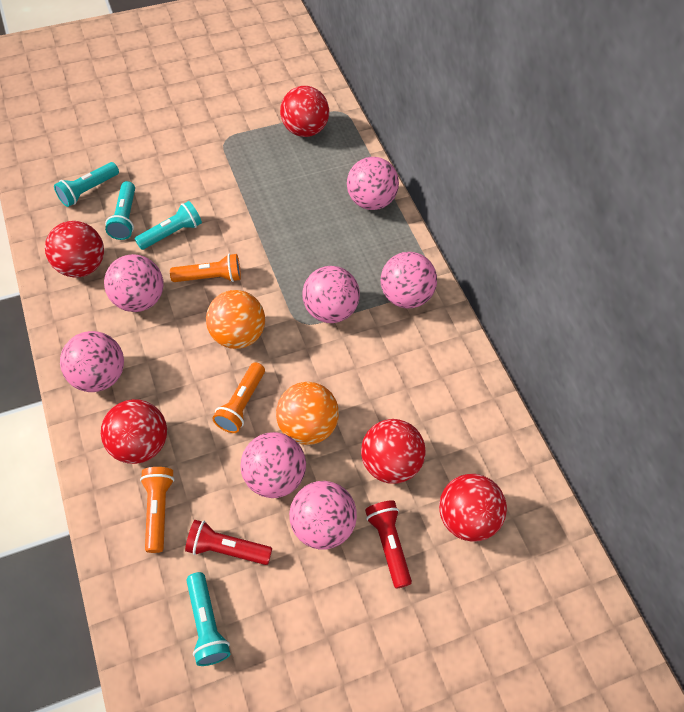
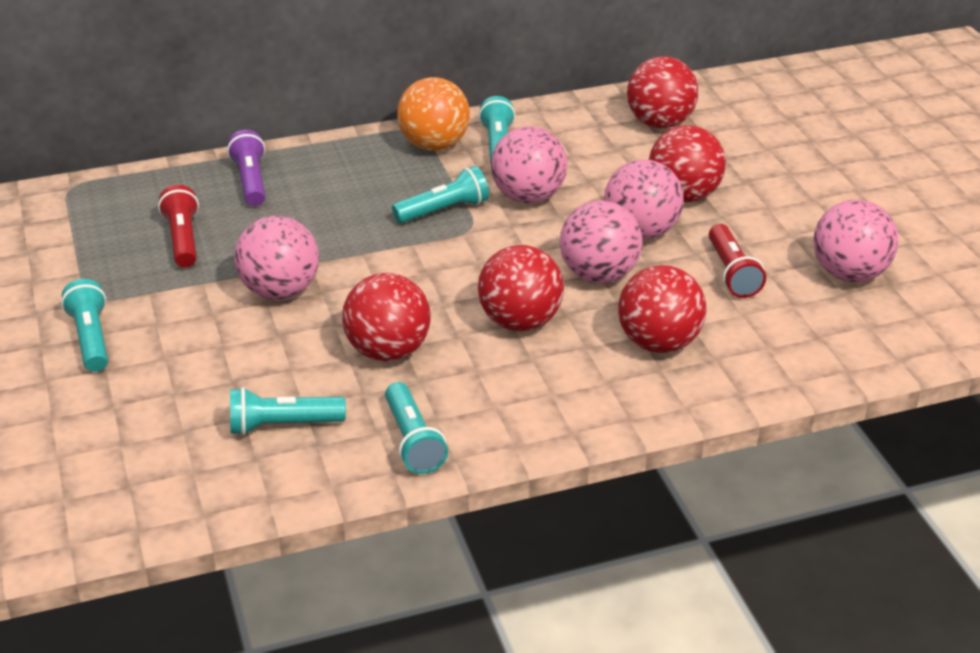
orange ball: 2 -> 1
orange flashlight: 3 -> 0
pink ball: 7 -> 5
purple flashlight: 0 -> 1
turquoise flashlight: 4 -> 5

